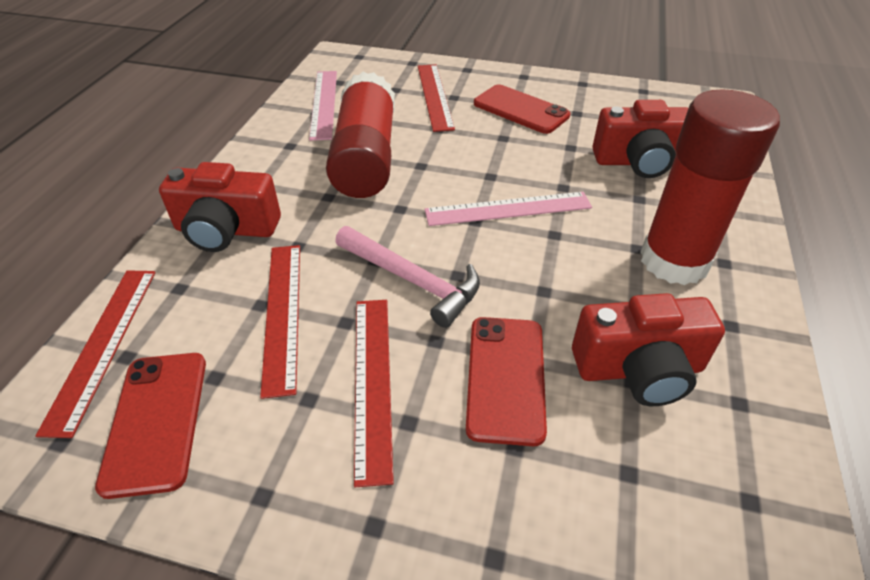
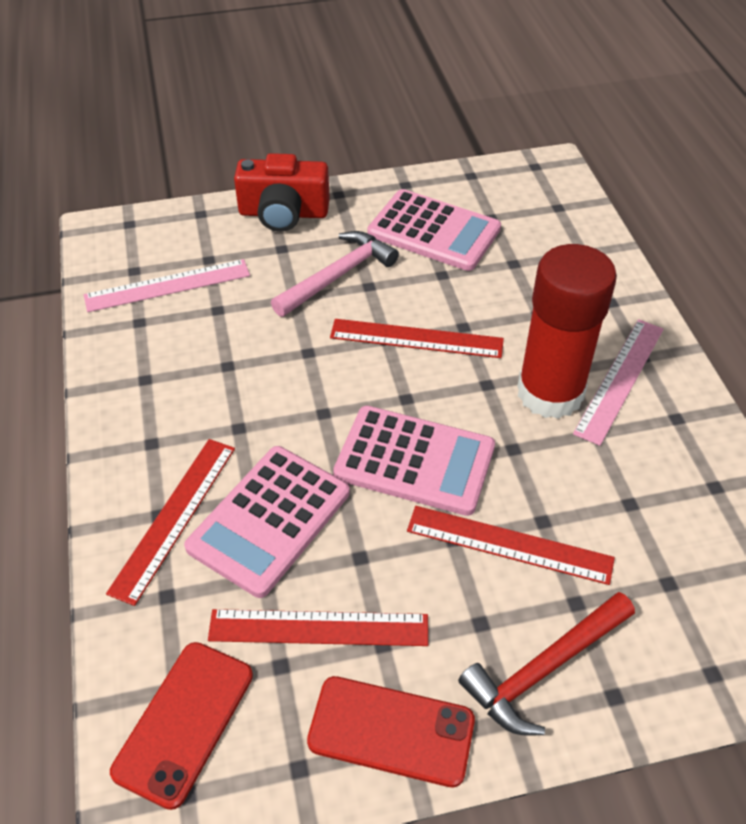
pink calculator: 0 -> 3
red camera: 3 -> 1
red glue stick: 2 -> 1
red hammer: 0 -> 1
red phone: 3 -> 2

